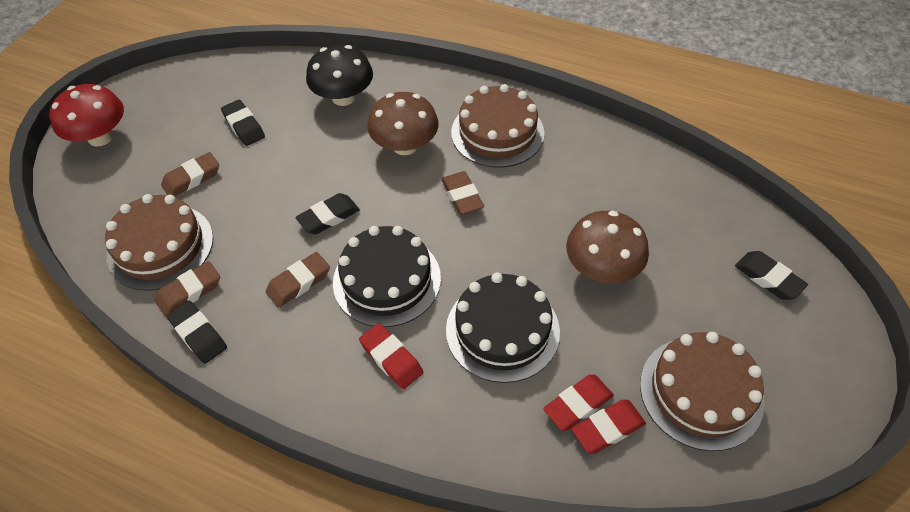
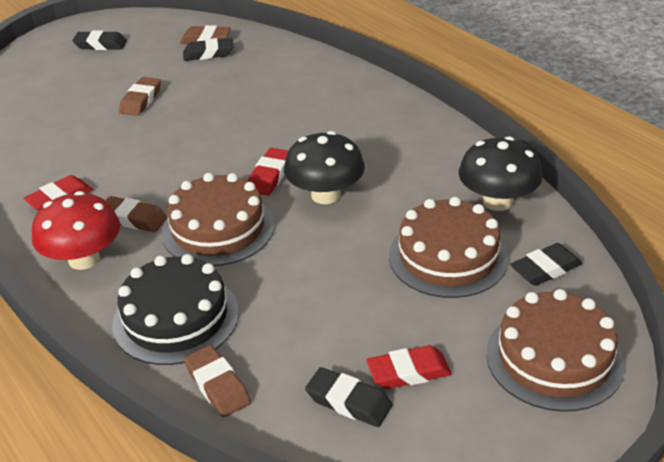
black cake: 2 -> 1
black mushroom: 1 -> 2
brown mushroom: 2 -> 0

